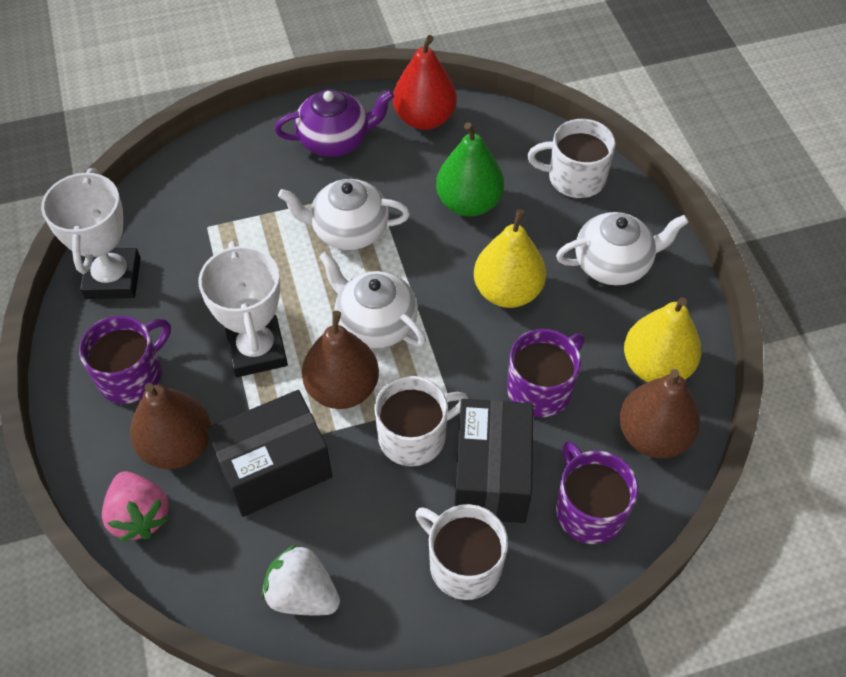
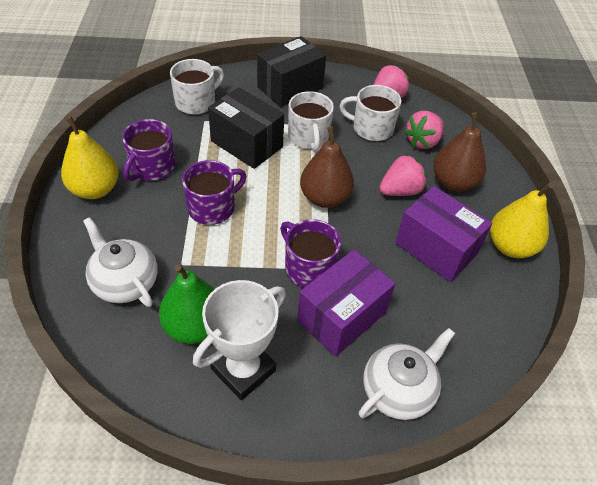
brown pear: 3 -> 2
pink strawberry: 1 -> 3
purple box: 0 -> 2
purple teapot: 1 -> 0
red pear: 1 -> 0
white strawberry: 1 -> 0
white teapot: 3 -> 2
white trophy: 2 -> 1

